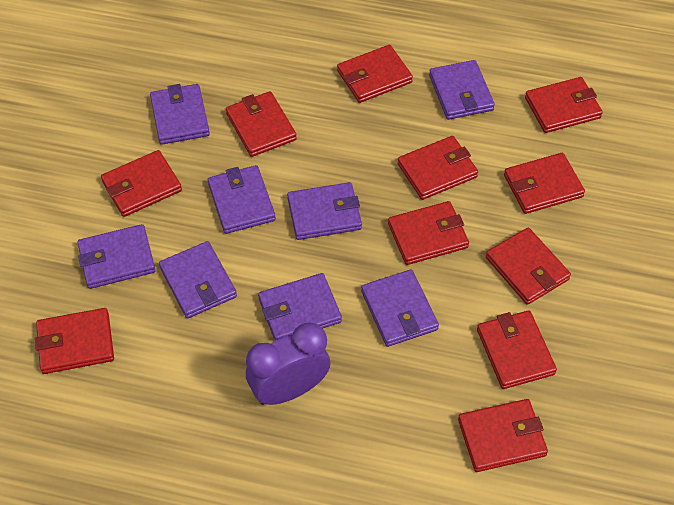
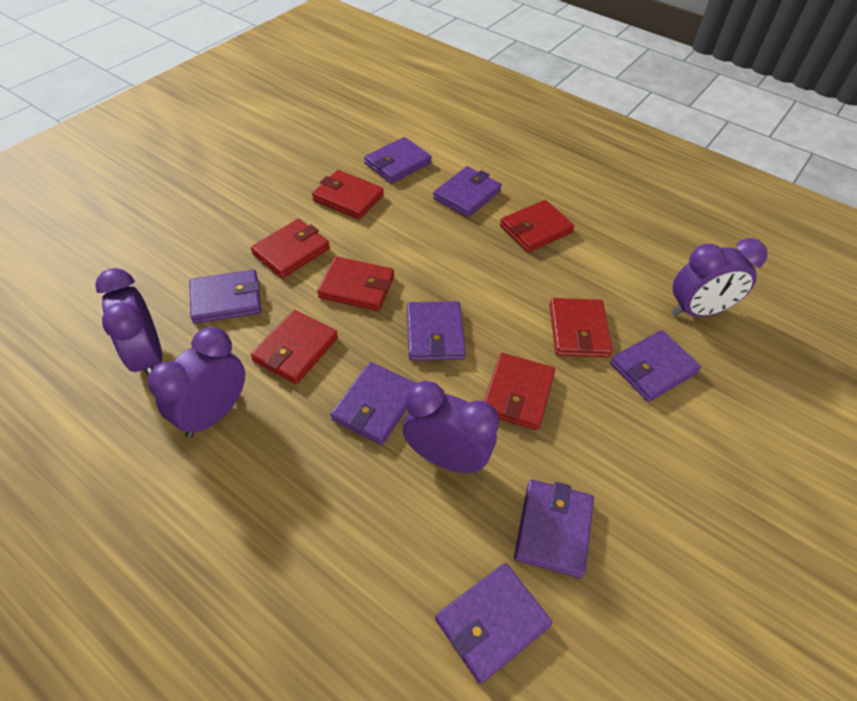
purple clock: 1 -> 4
red wallet: 11 -> 7

